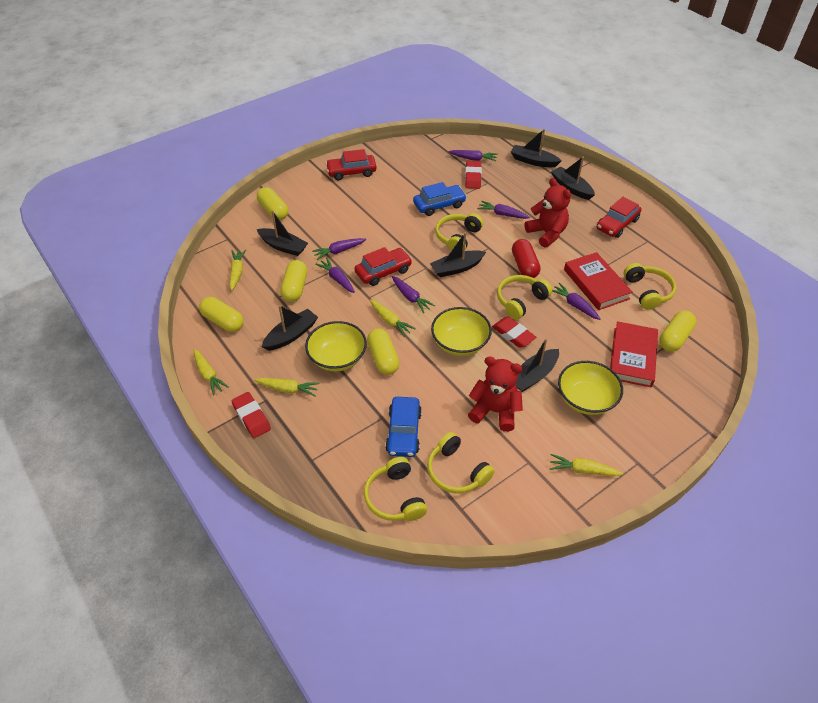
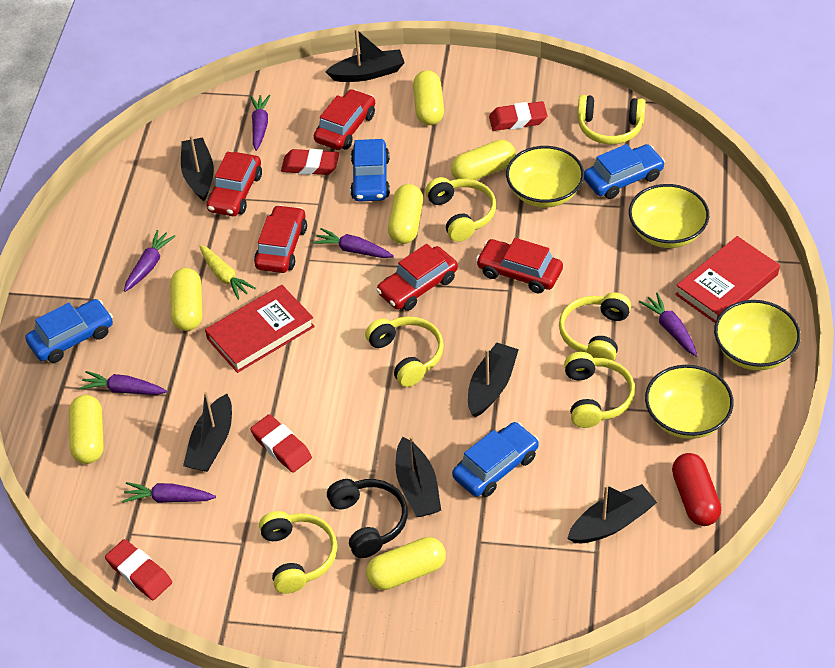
black headphones: 0 -> 1
blue car: 2 -> 4
red car: 3 -> 5
red eraser: 3 -> 4
red teddy bear: 2 -> 0
yellow bowl: 3 -> 4
yellow capsule: 5 -> 6
yellow carrot: 5 -> 1
yellow headphones: 5 -> 6

